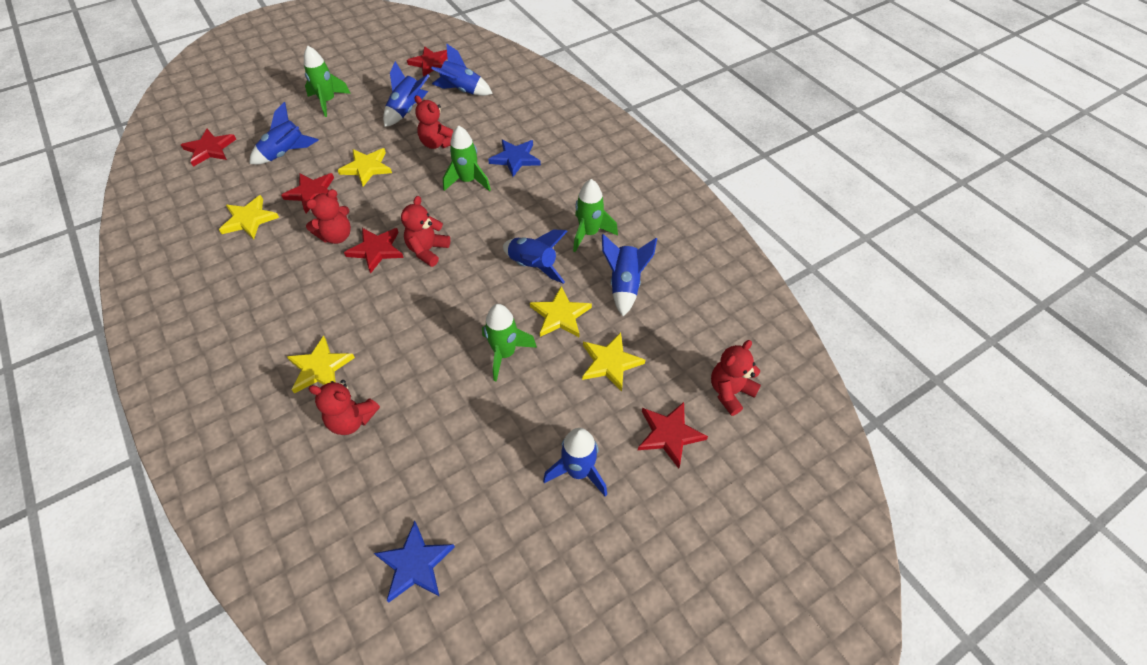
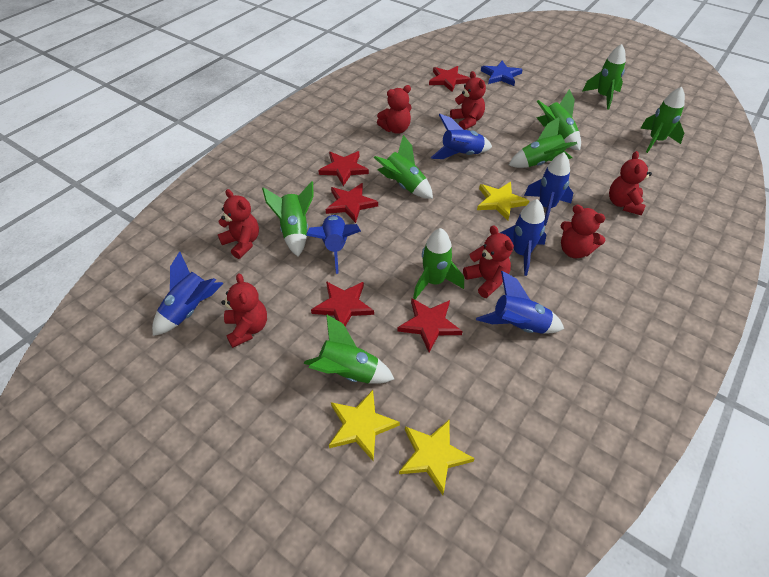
blue star: 2 -> 1
green rocket: 4 -> 8
red teddy bear: 5 -> 7
yellow star: 5 -> 3

